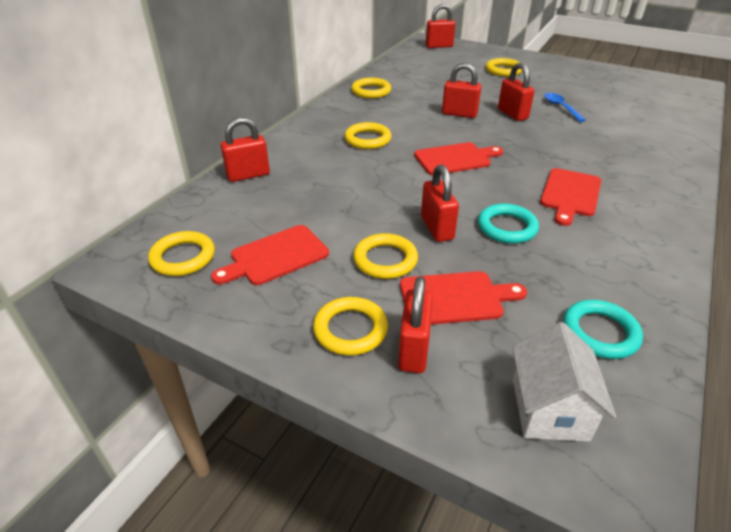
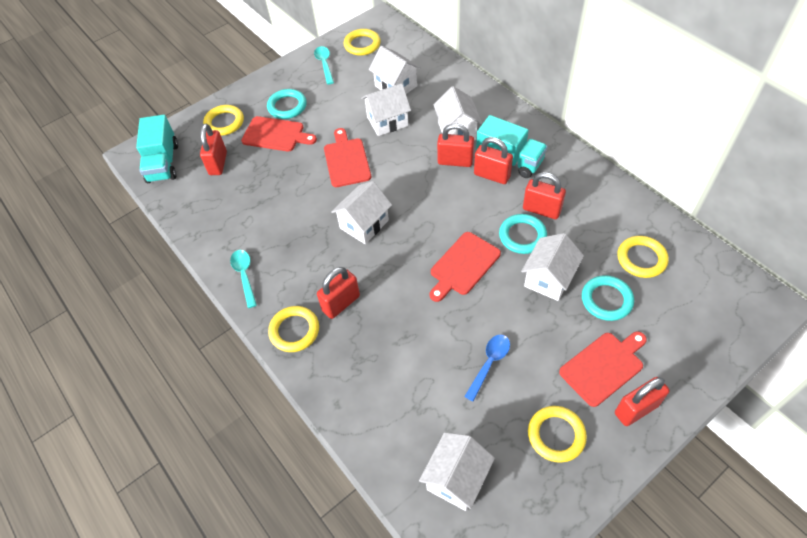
turquoise ring: 2 -> 3
turquoise spoon: 0 -> 2
turquoise truck: 0 -> 2
white house: 1 -> 6
yellow ring: 6 -> 5

